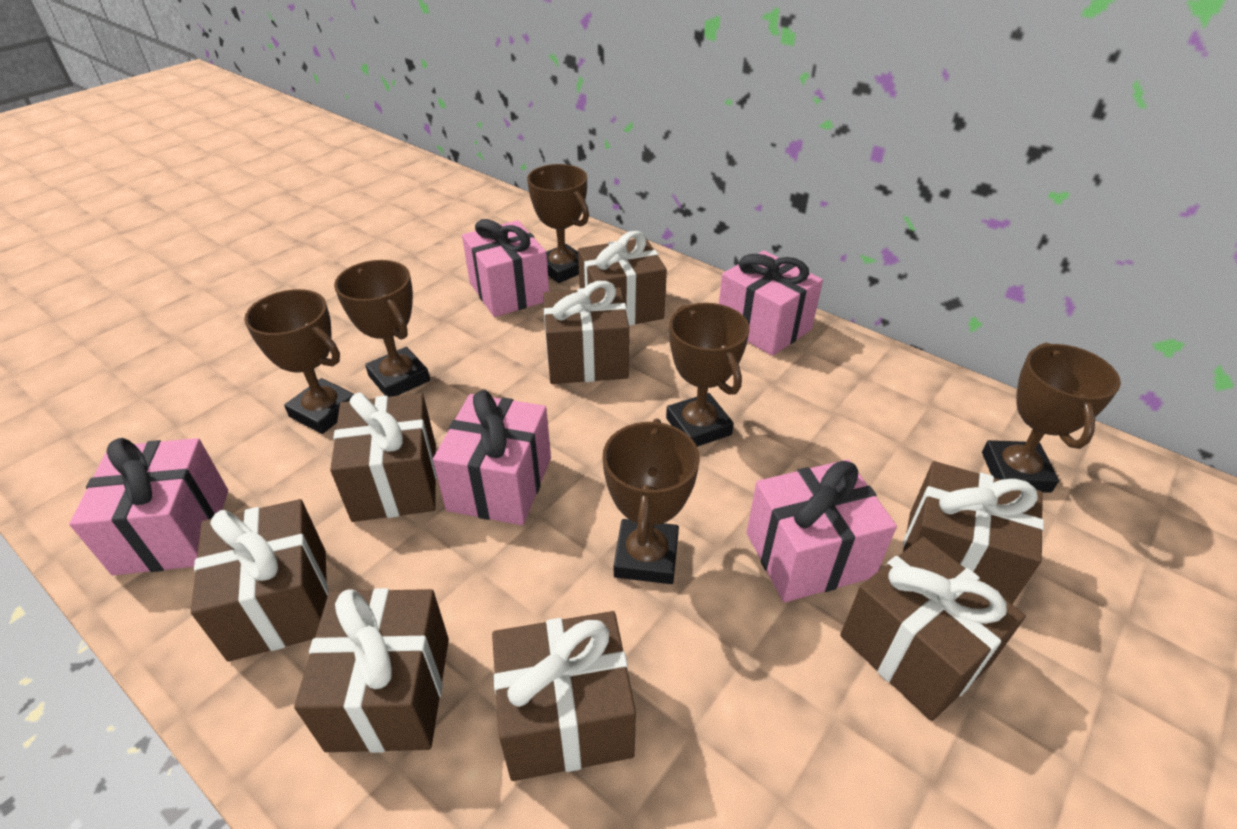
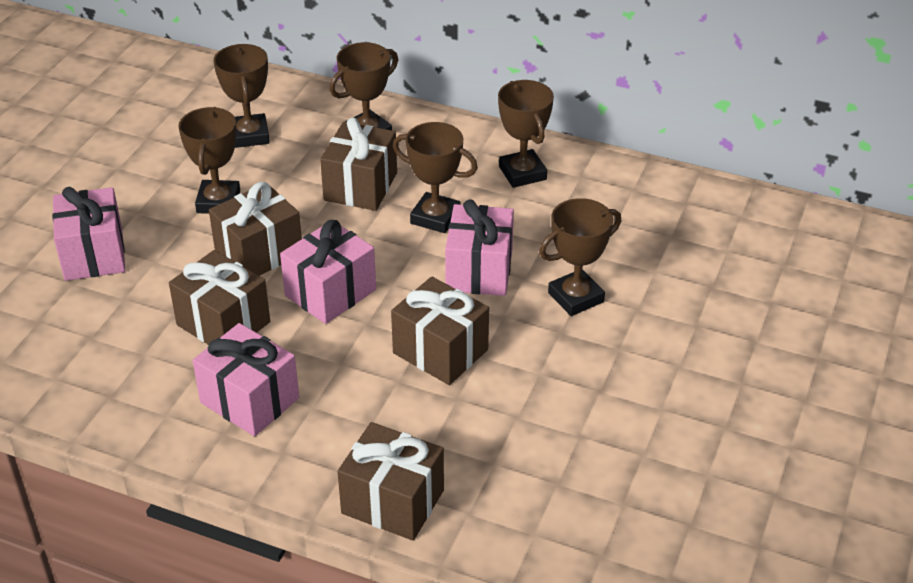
brown gift: 8 -> 5
pink gift: 5 -> 4

